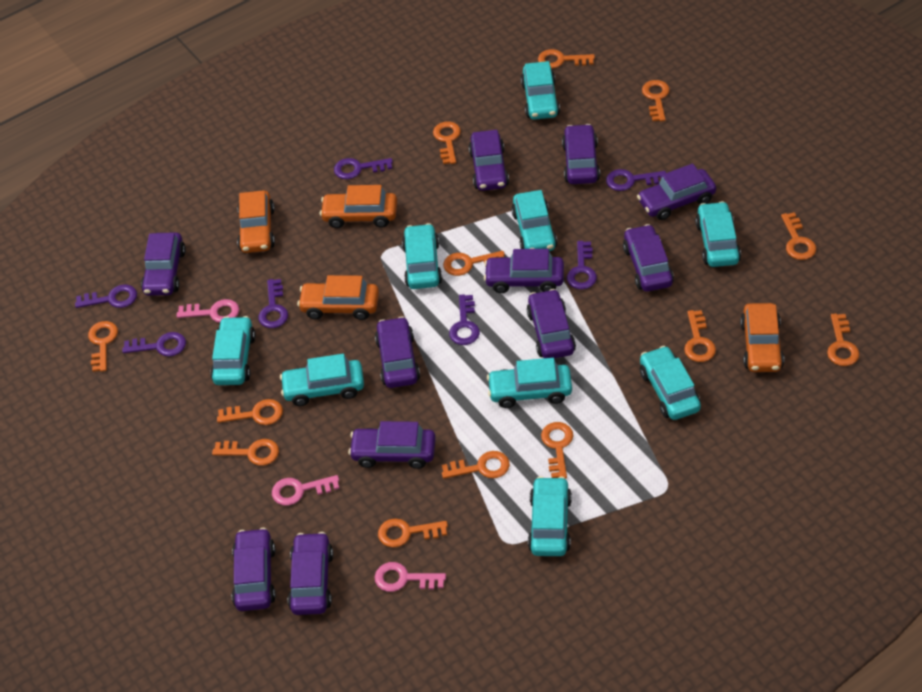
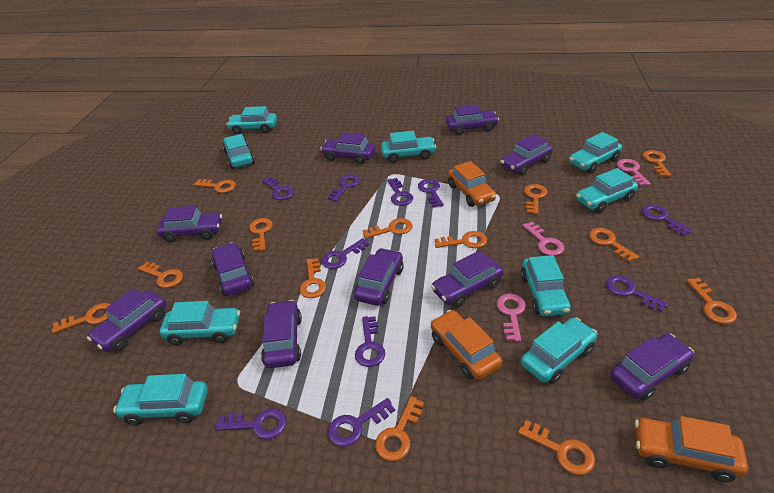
orange car: 4 -> 3
purple car: 11 -> 10
purple key: 7 -> 10

